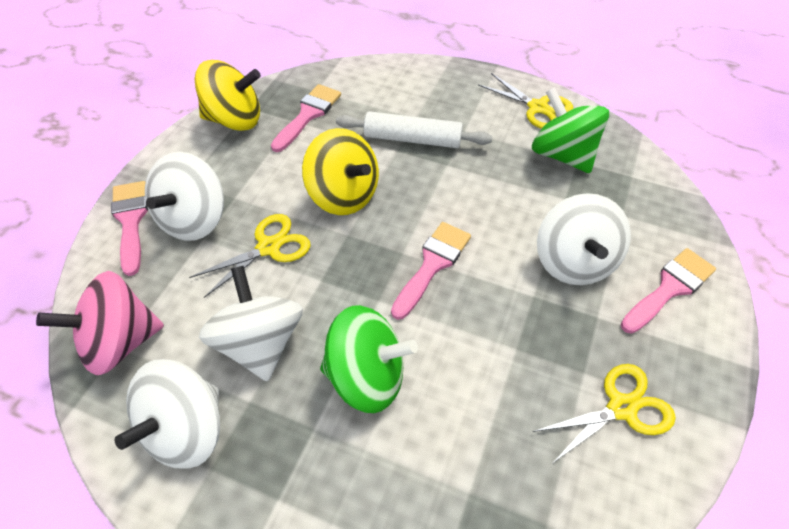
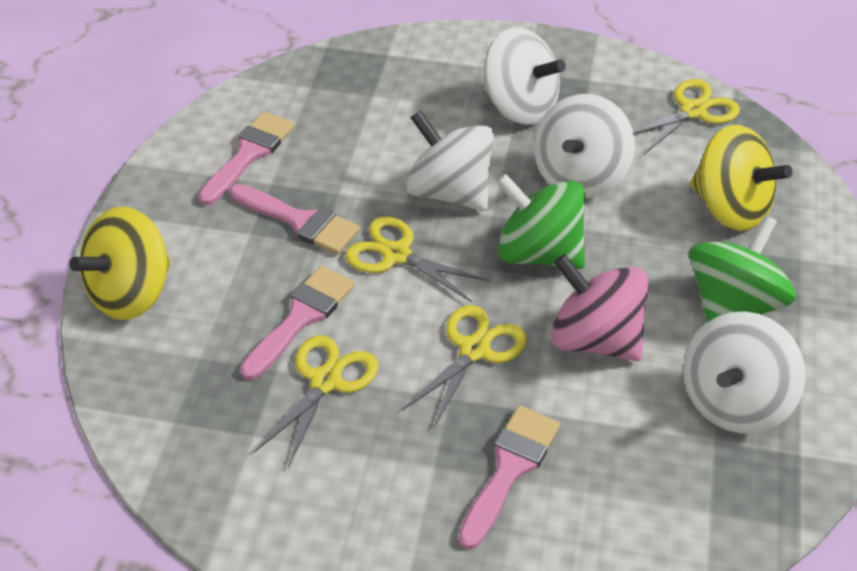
white rolling pin: 1 -> 0
yellow scissors: 3 -> 4

